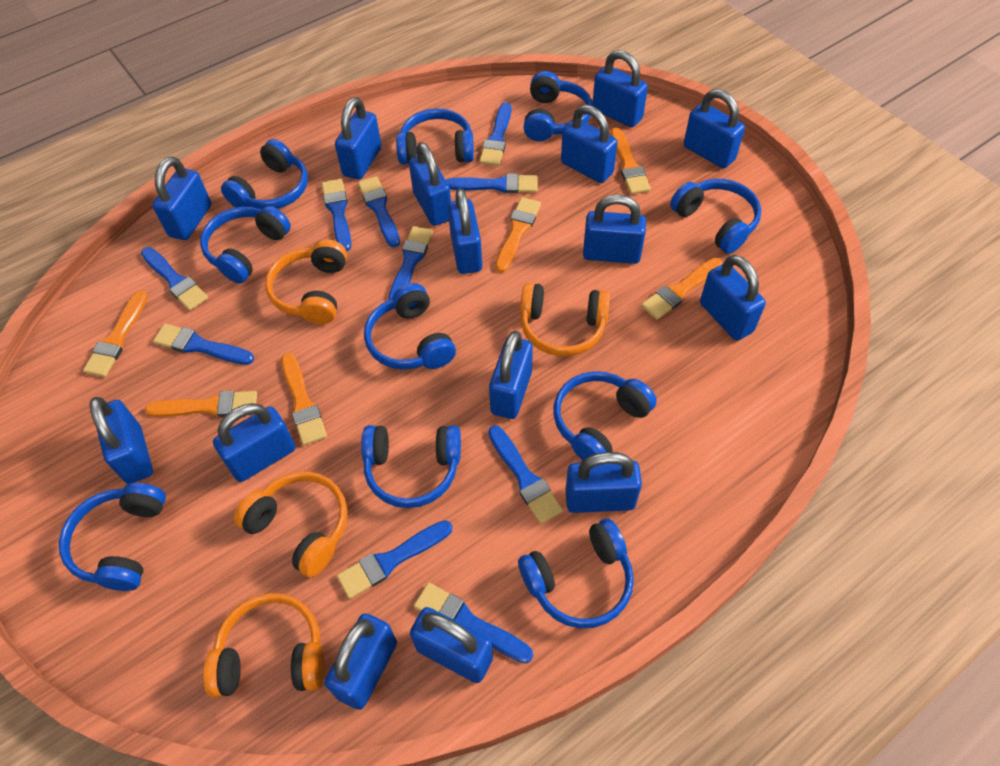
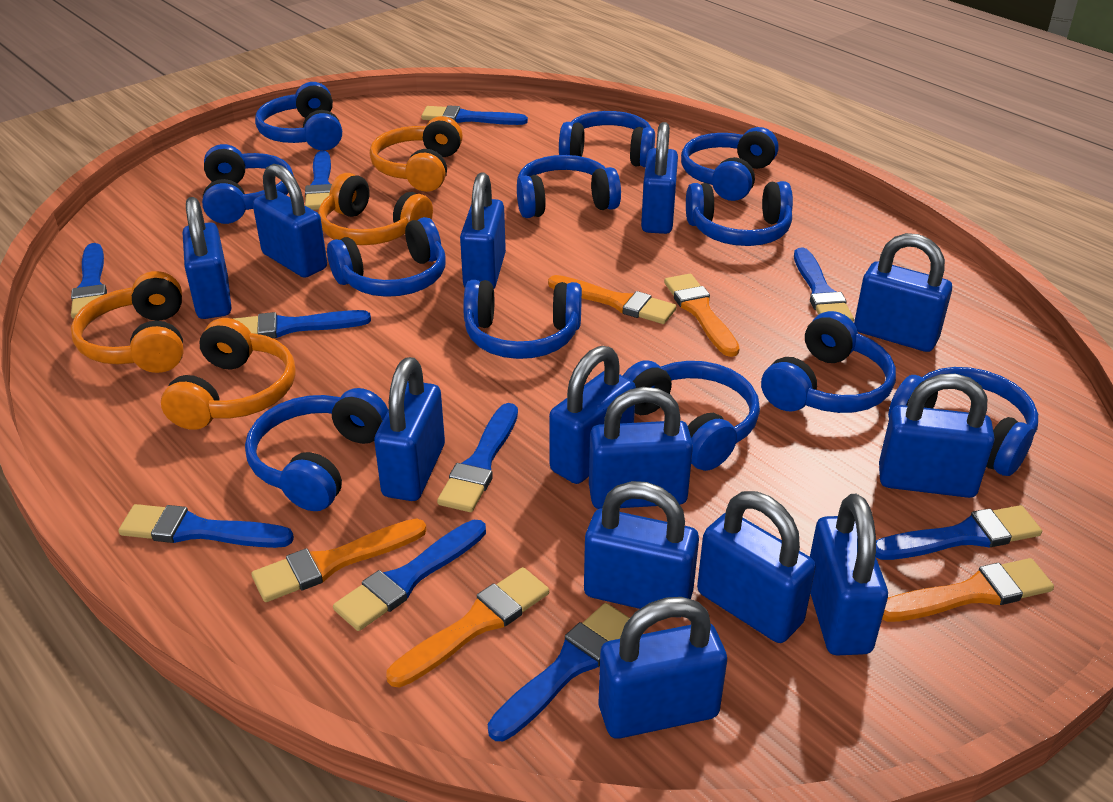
blue headphones: 10 -> 12
blue padlock: 15 -> 13
orange brush: 6 -> 5

